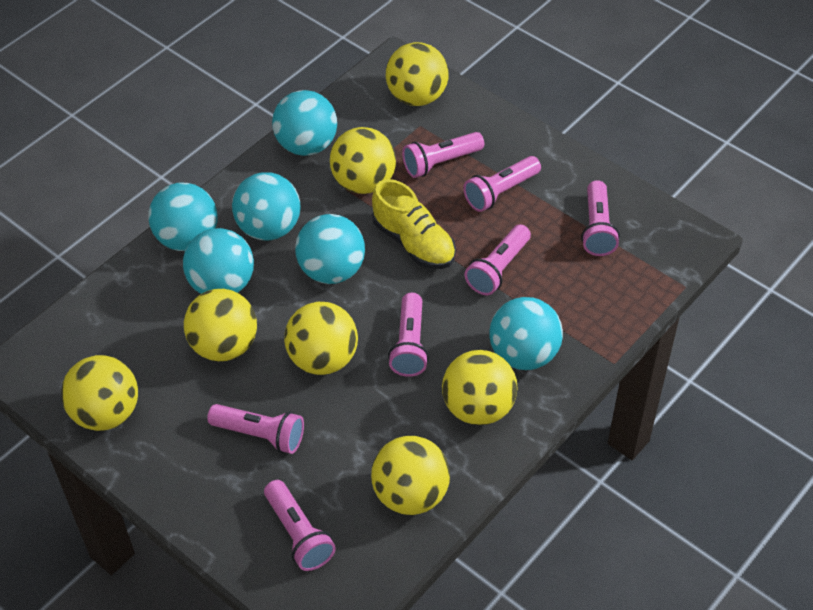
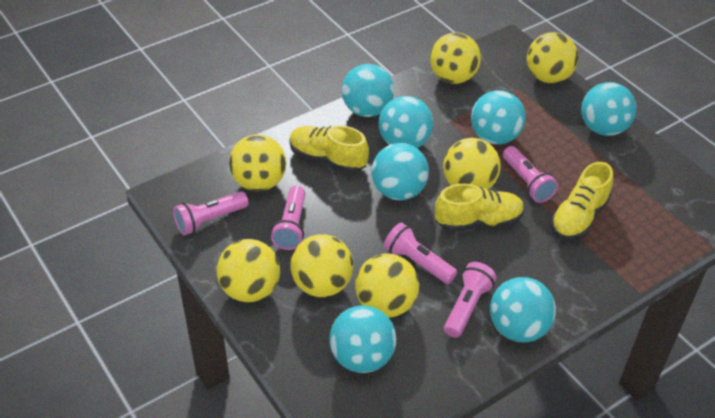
pink flashlight: 7 -> 5
turquoise ball: 6 -> 7
yellow shoe: 1 -> 3

